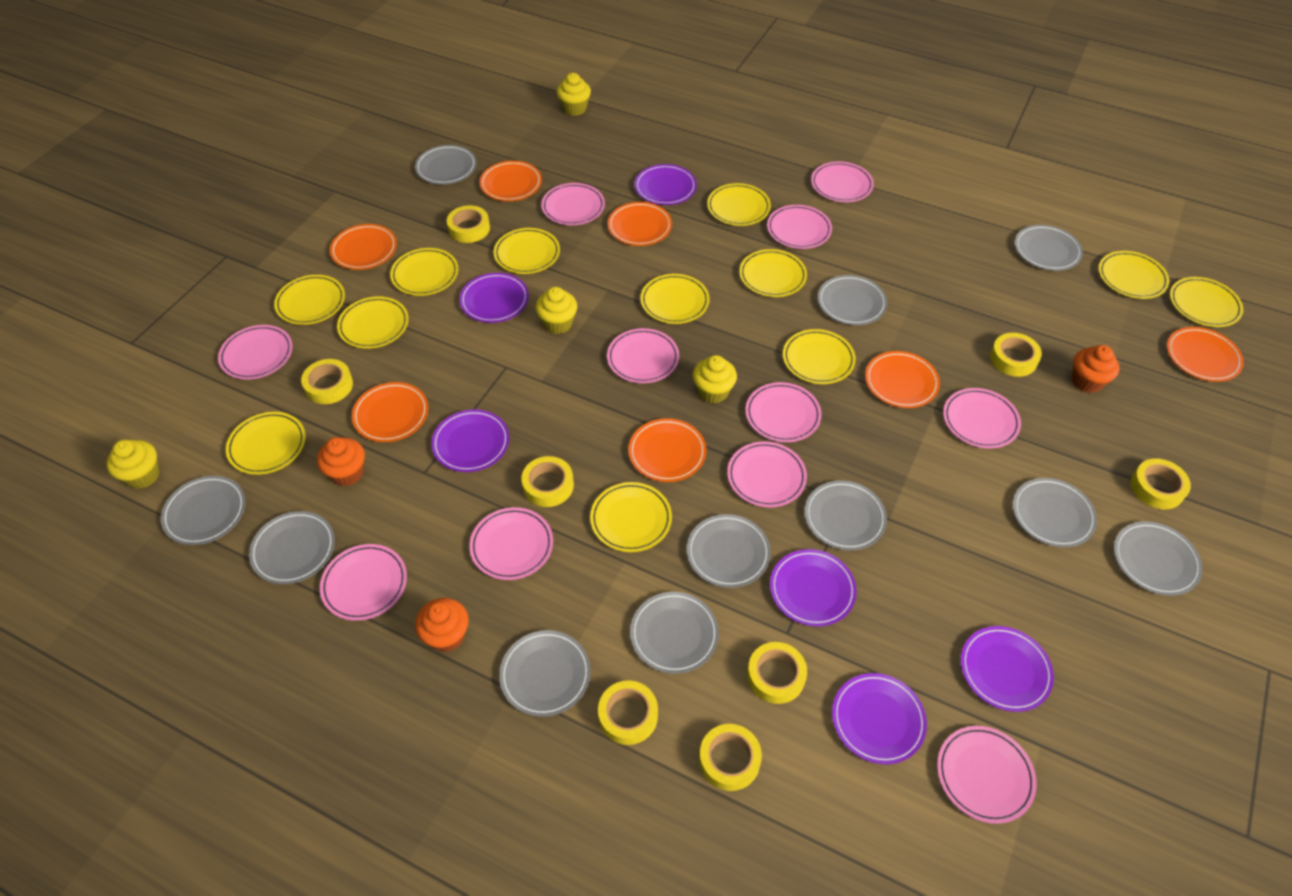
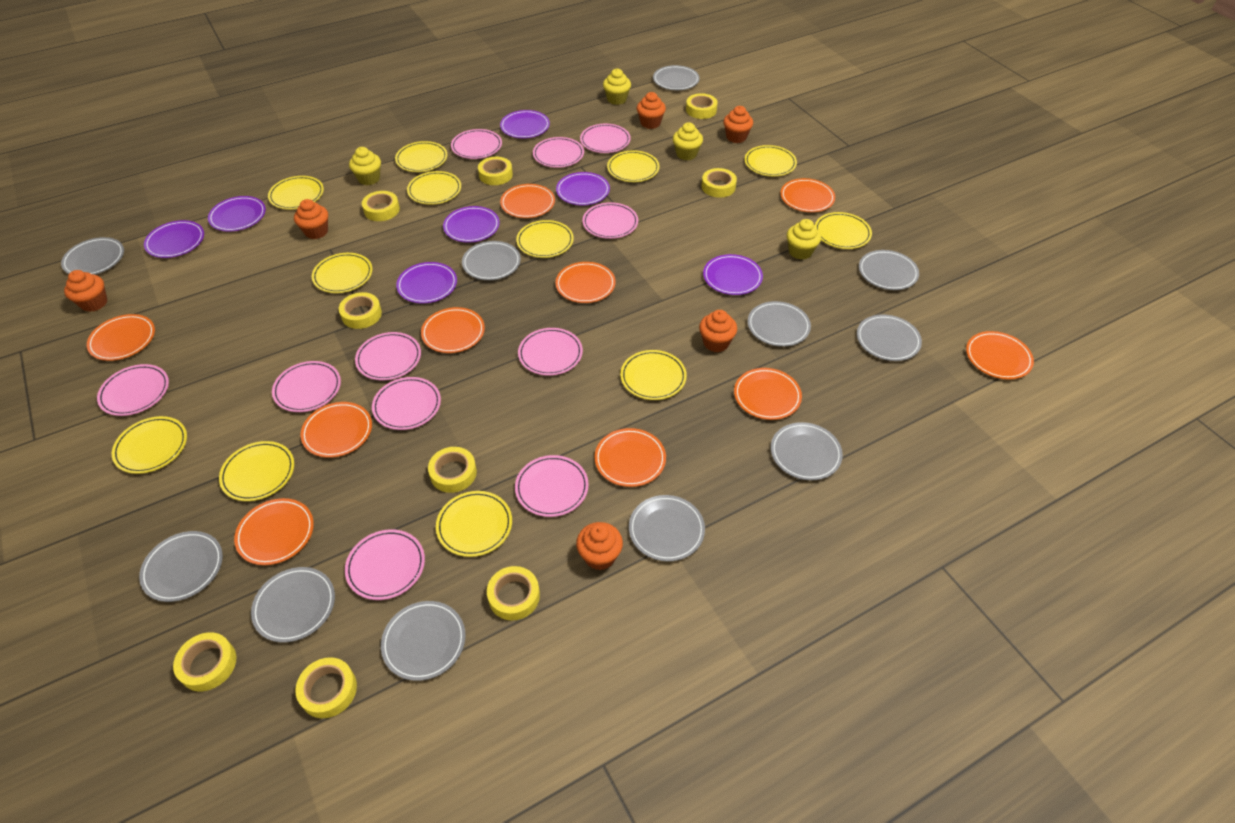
orange cupcake: 3 -> 6
orange plate: 7 -> 10
purple plate: 6 -> 7
yellow tape: 8 -> 9

